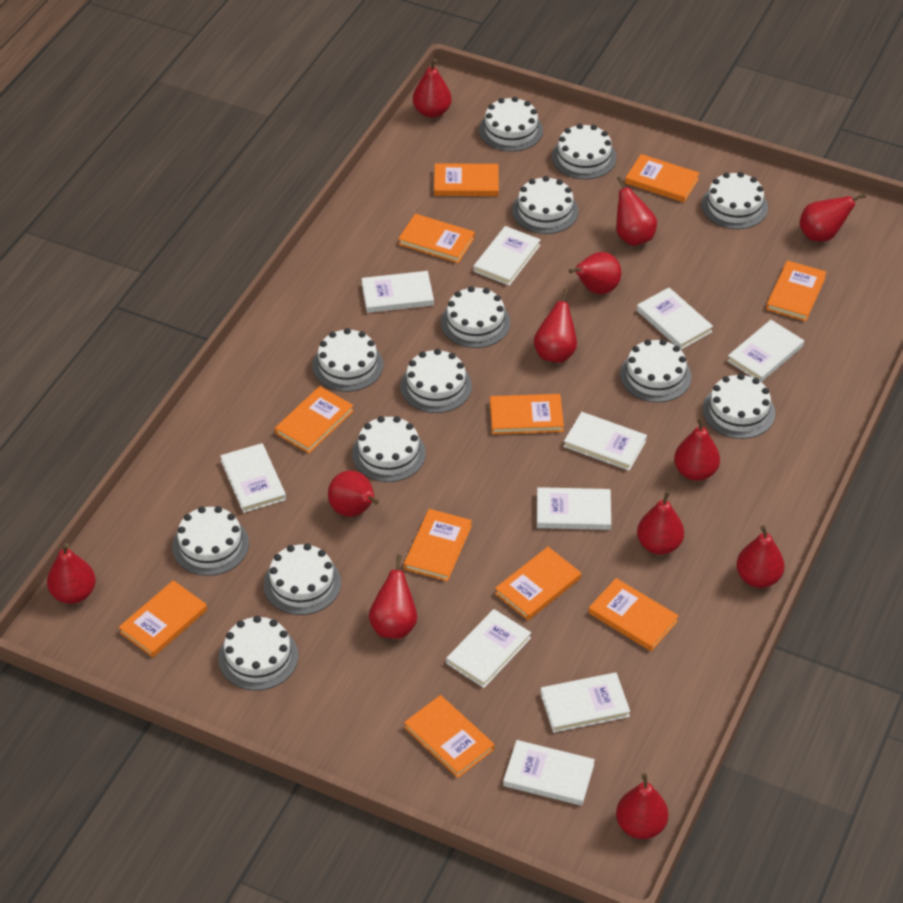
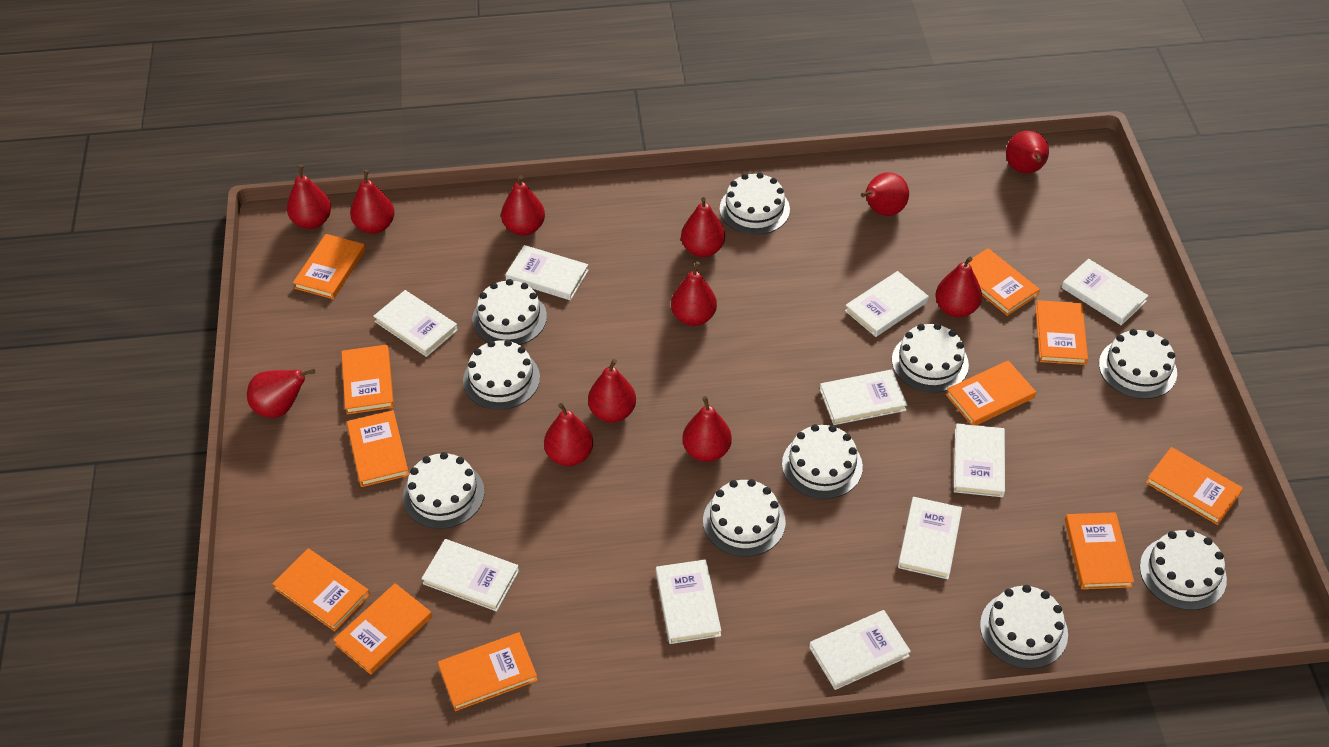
white cake: 13 -> 10

